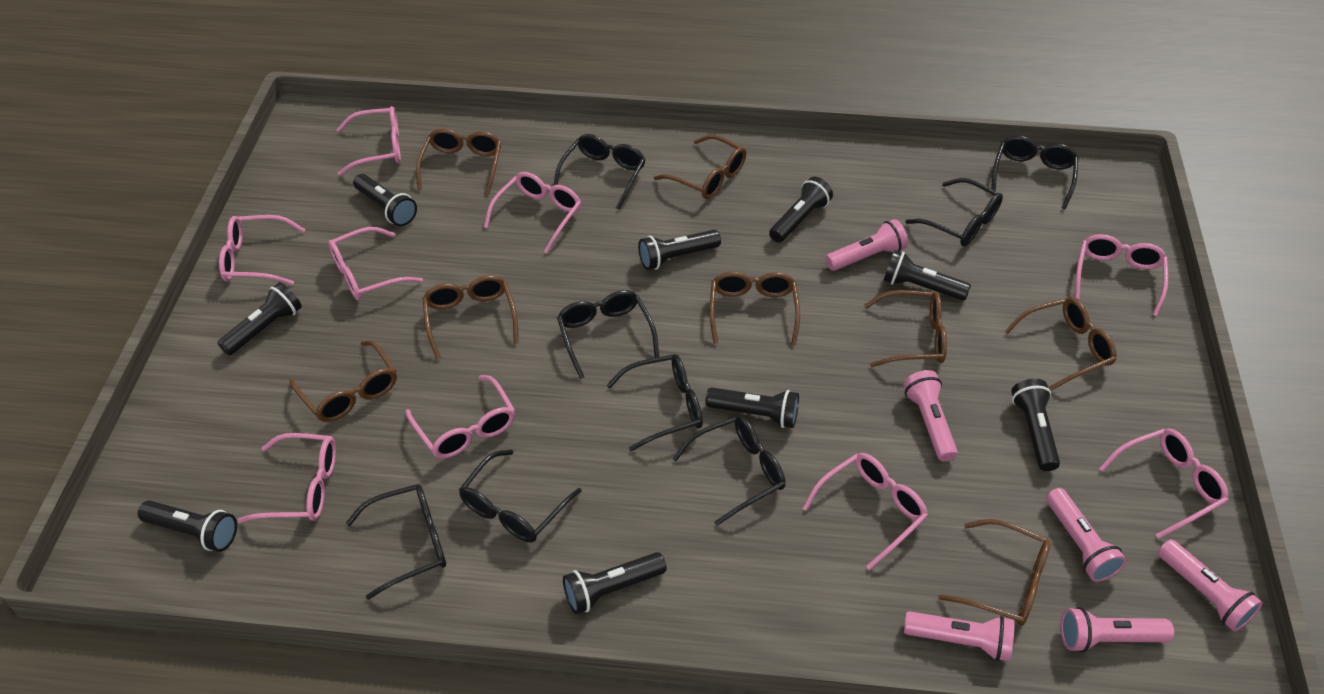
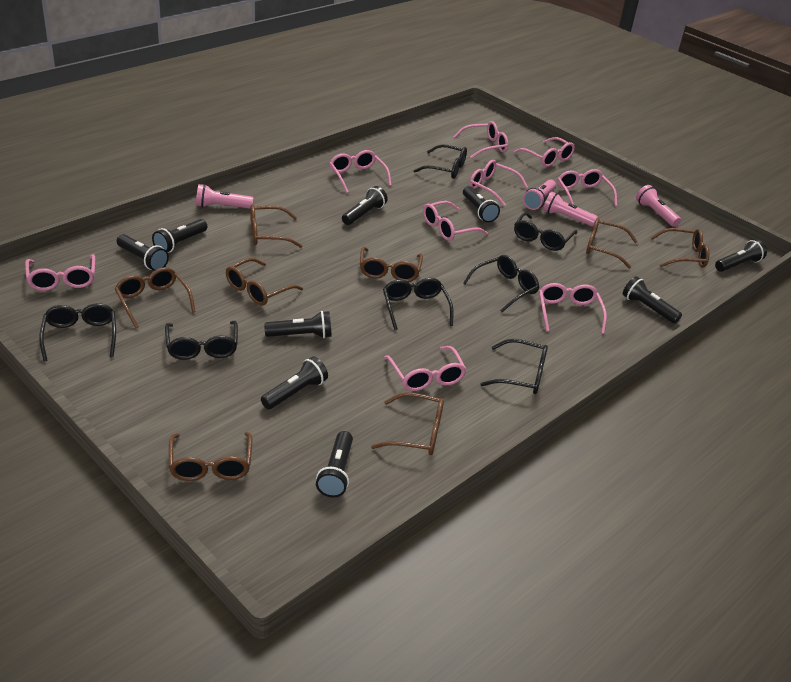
black glasses: 8 -> 7
pink flashlight: 6 -> 4

